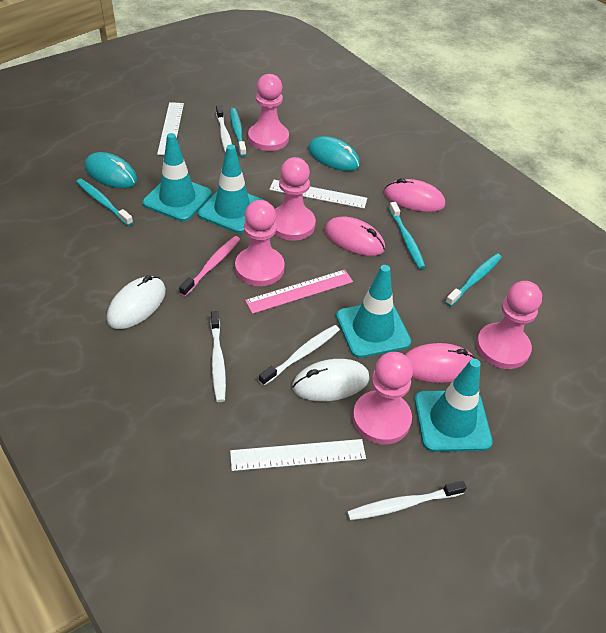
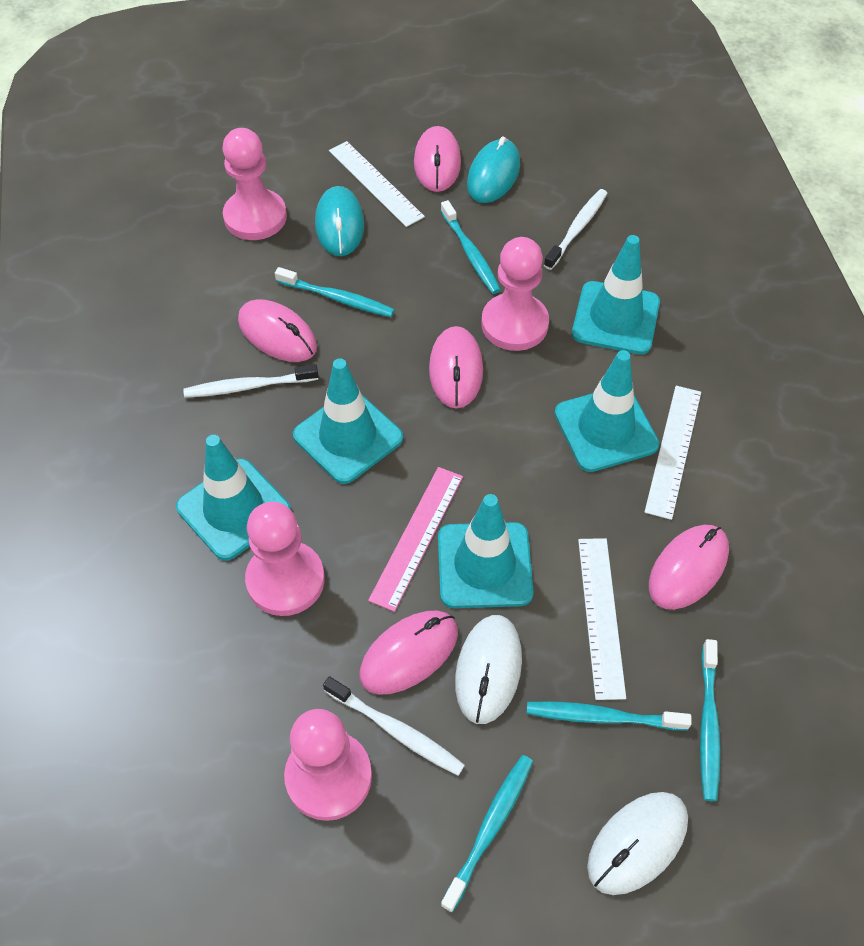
pink mouse: 3 -> 5
pink pawn: 5 -> 4
pink toothbrush: 1 -> 0
turquoise toothbrush: 4 -> 5
turquoise traffic cone: 4 -> 5
white toothbrush: 4 -> 3

